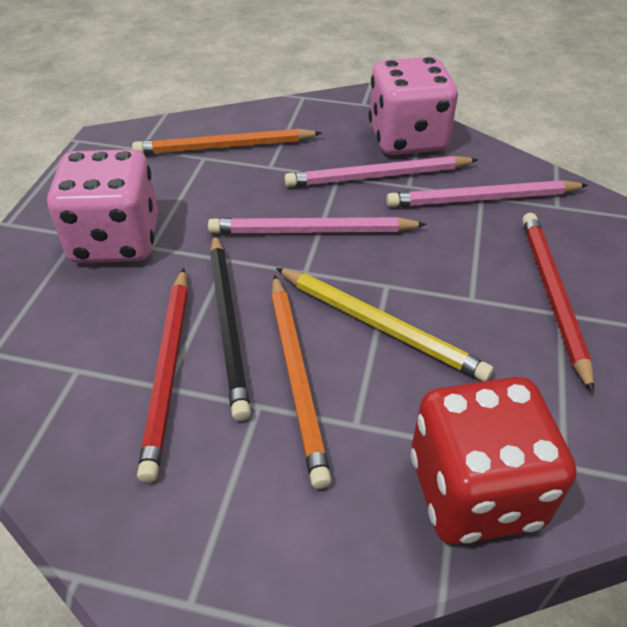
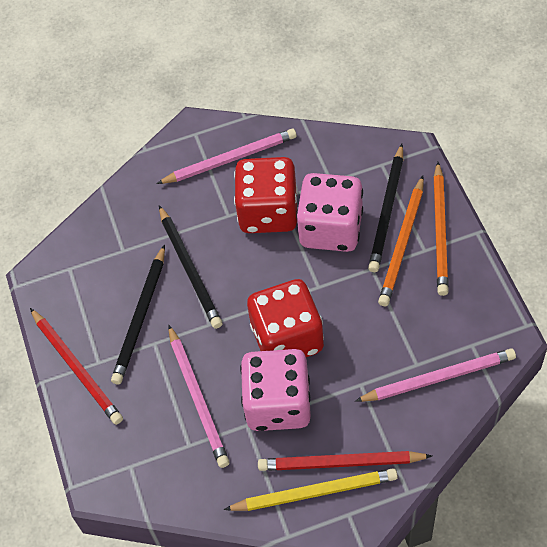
black pencil: 1 -> 3
red dice: 1 -> 2

